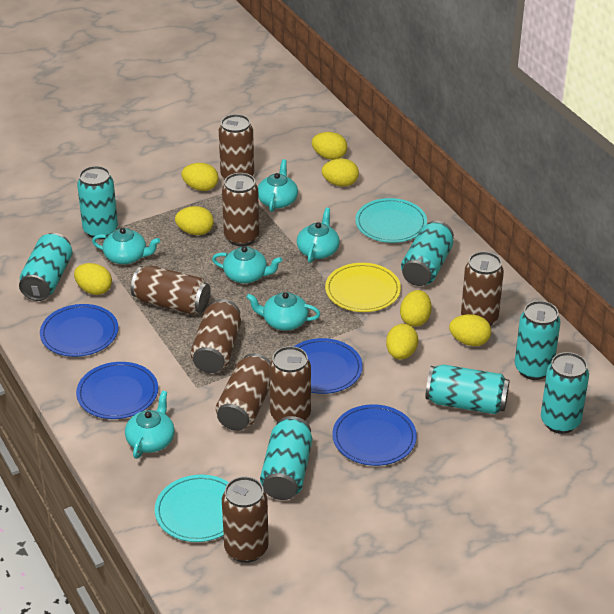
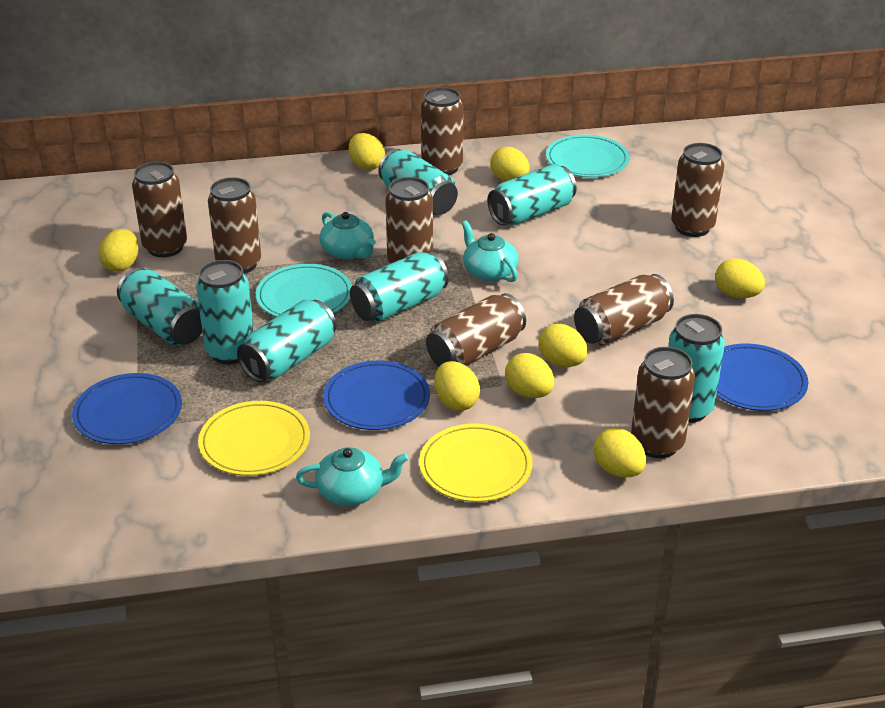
blue plate: 4 -> 3
turquoise teapot: 6 -> 3
yellow plate: 1 -> 2

